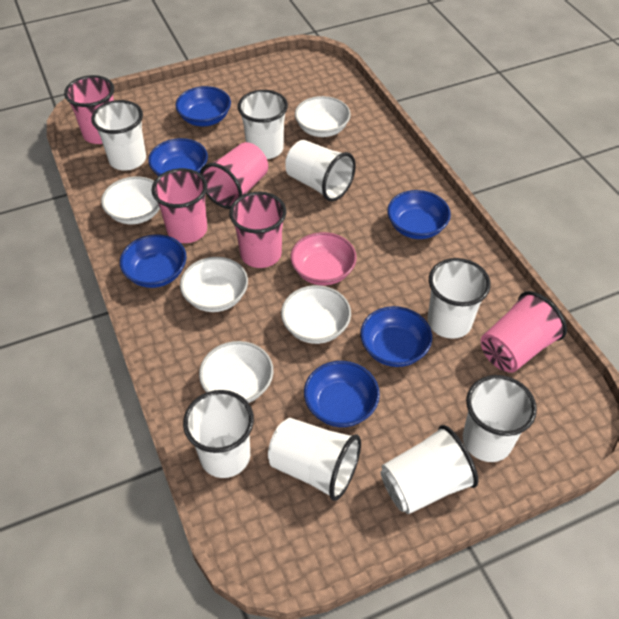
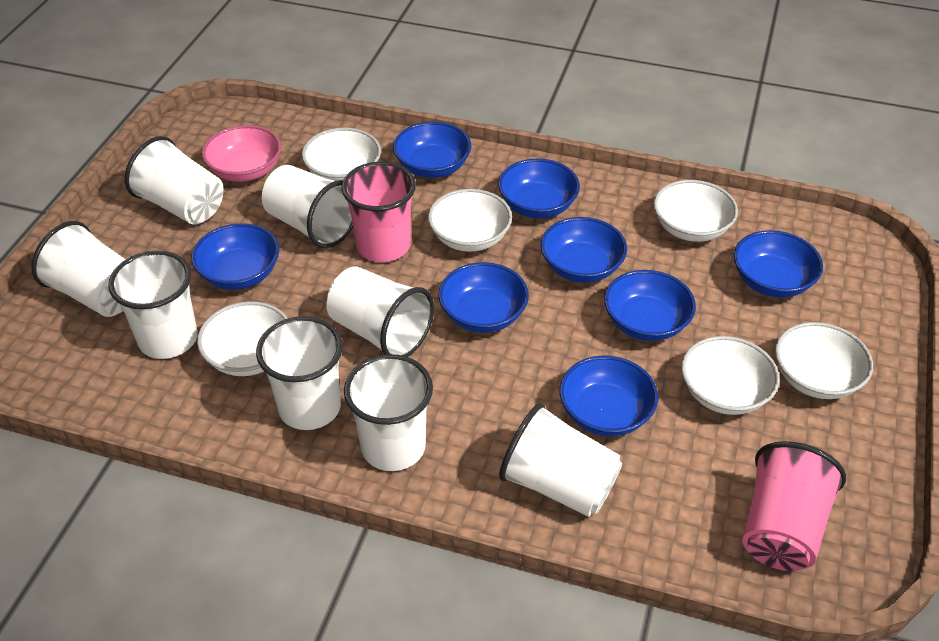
blue bowl: 6 -> 8
pink cup: 5 -> 2
white bowl: 5 -> 6

